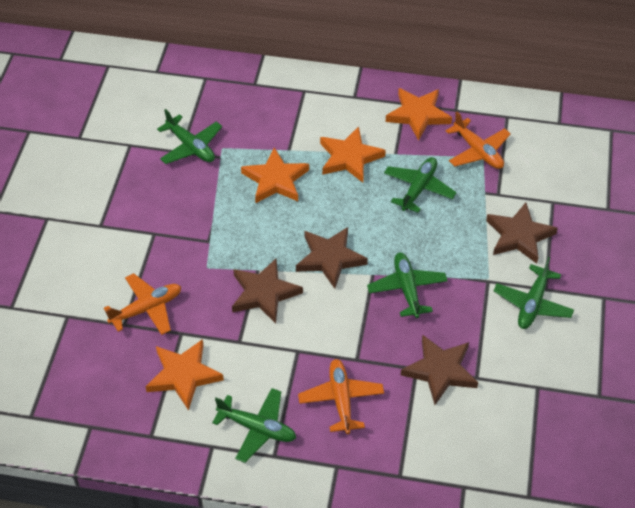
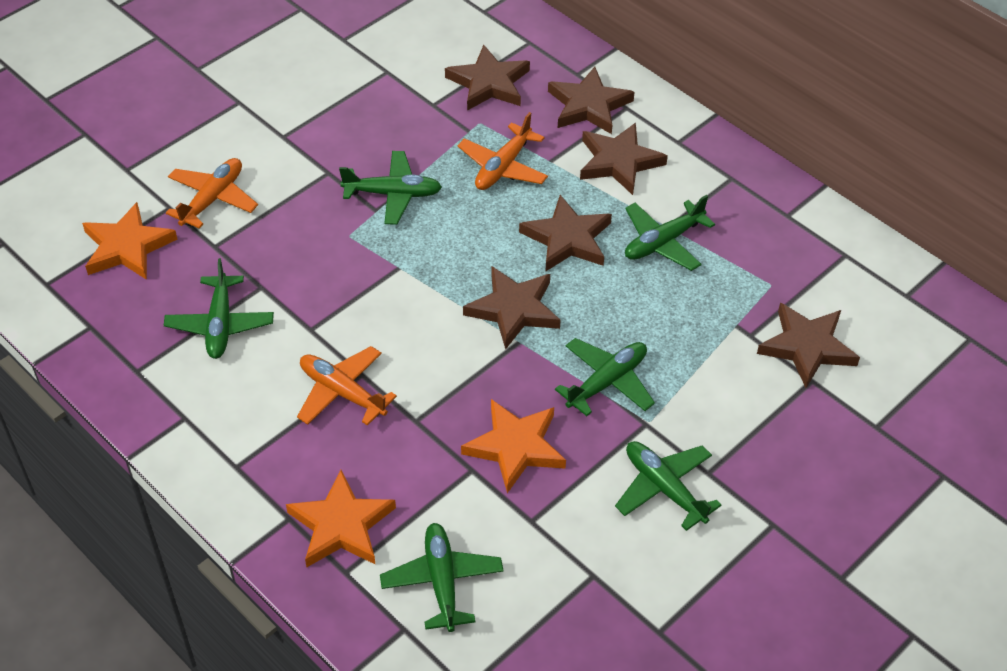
brown star: 4 -> 6
green plane: 5 -> 6
orange star: 4 -> 3

